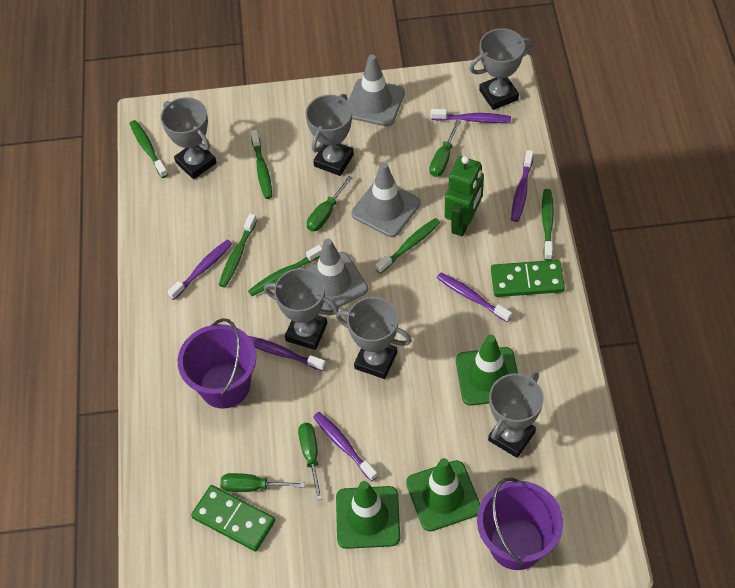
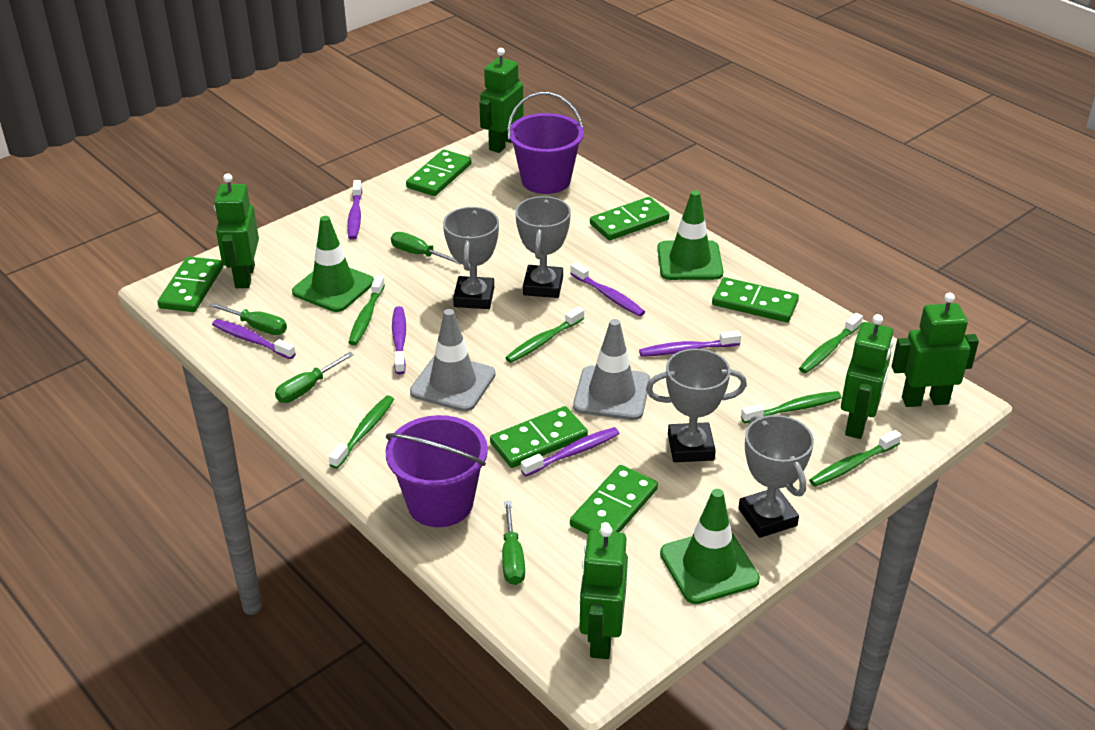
green domino: 2 -> 6
green robot: 1 -> 5
grey traffic cone: 3 -> 2
grey trophy: 6 -> 4

